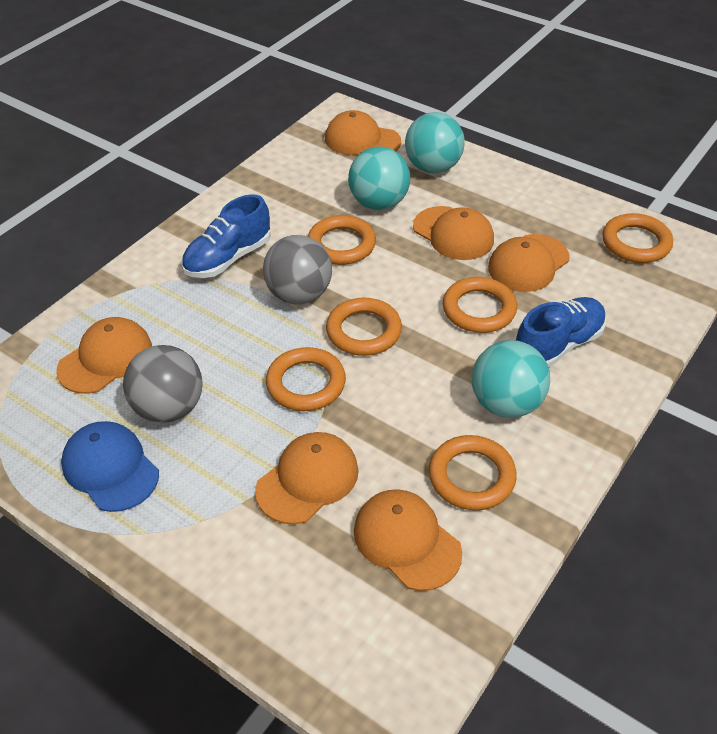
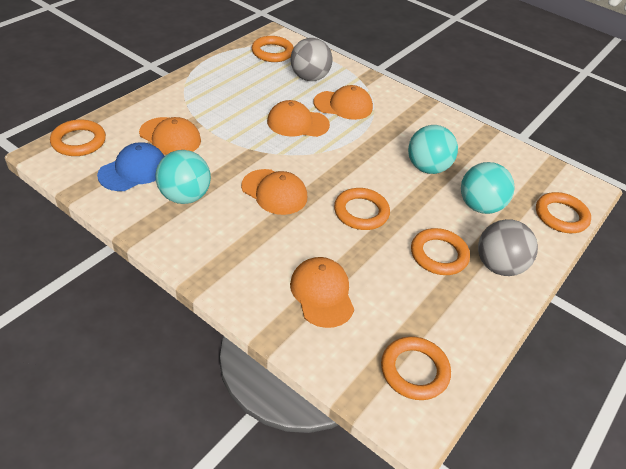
blue shoe: 2 -> 0
orange cap: 6 -> 5

